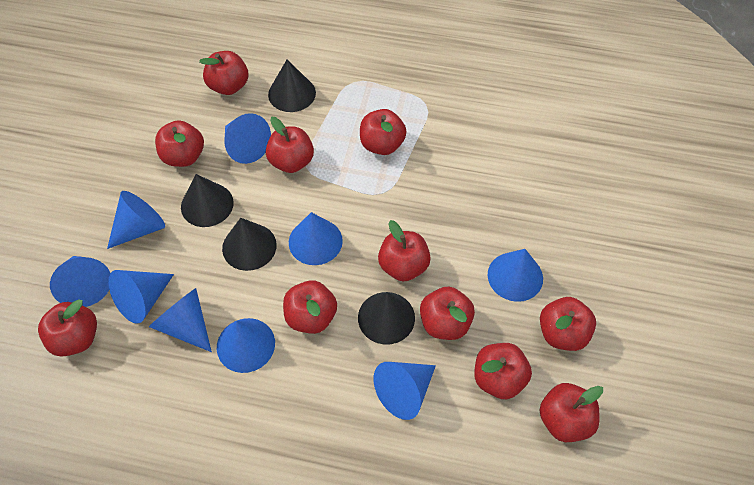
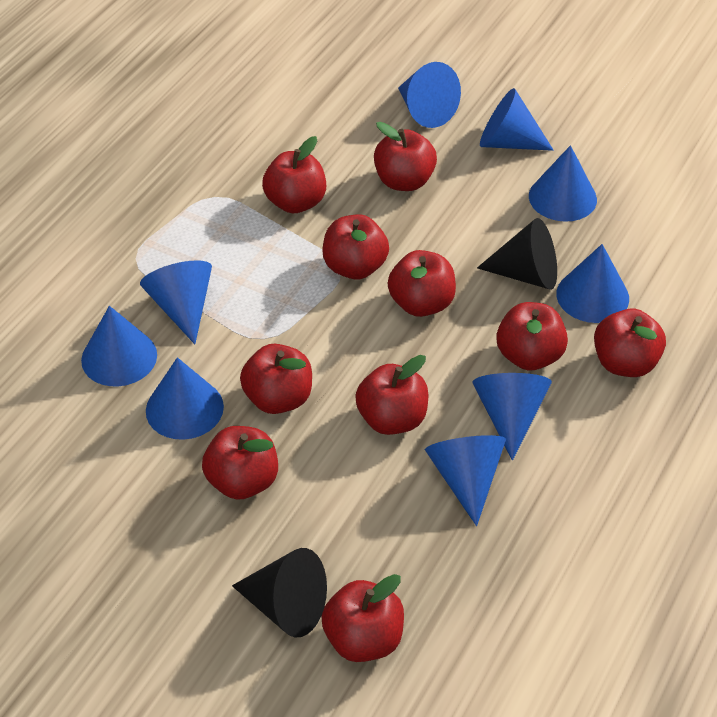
black cone: 4 -> 2
red apple: 11 -> 10

